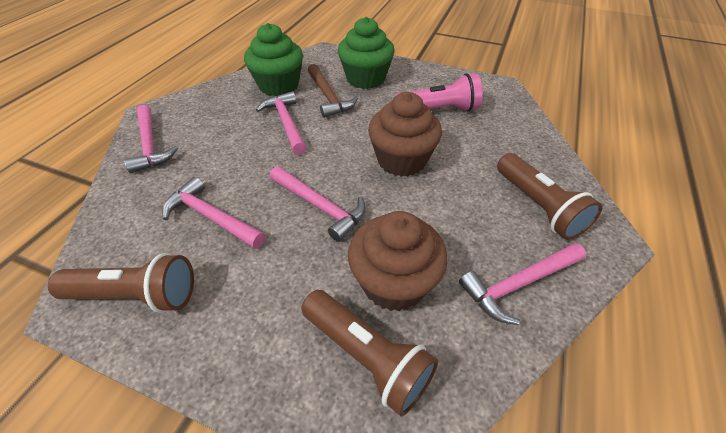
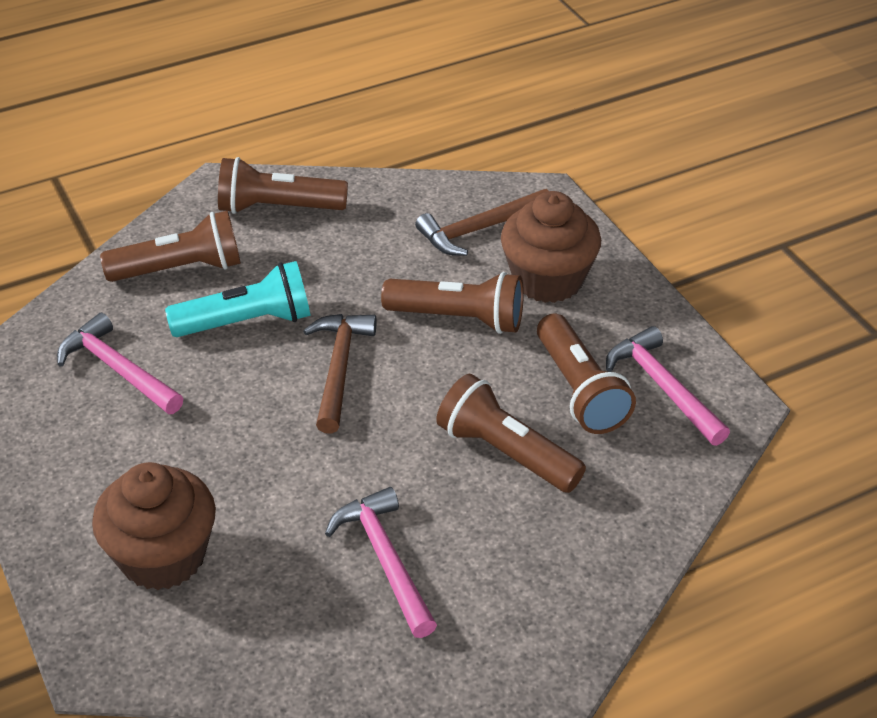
brown flashlight: 3 -> 5
brown hammer: 1 -> 2
green cupcake: 2 -> 0
pink flashlight: 1 -> 0
pink hammer: 5 -> 3
turquoise flashlight: 0 -> 1

